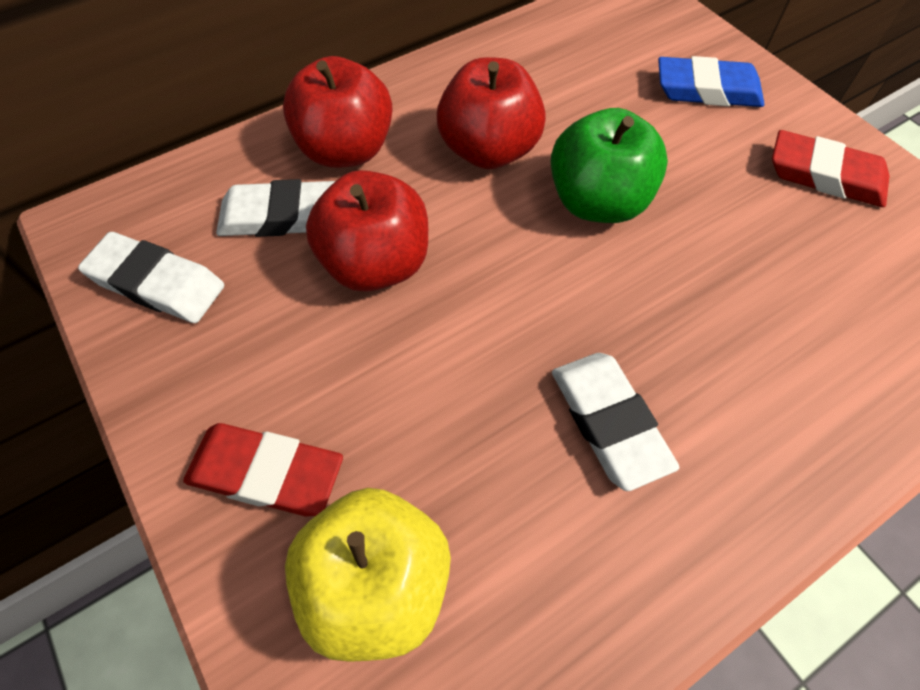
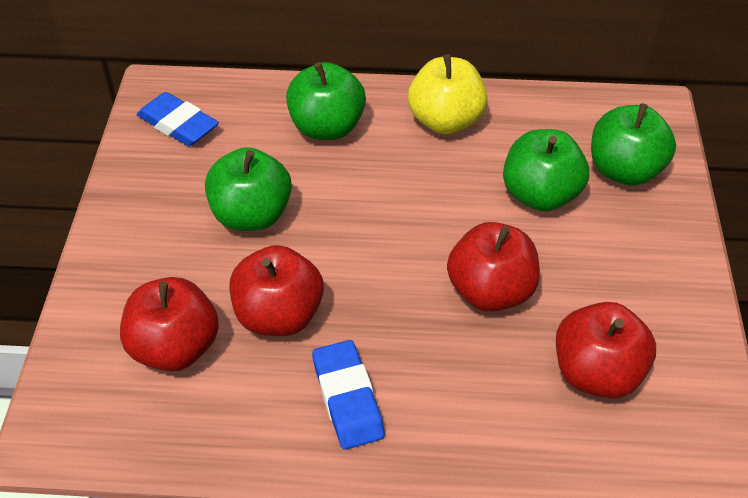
blue eraser: 1 -> 2
green apple: 1 -> 4
red apple: 3 -> 4
red eraser: 2 -> 0
white eraser: 3 -> 0

